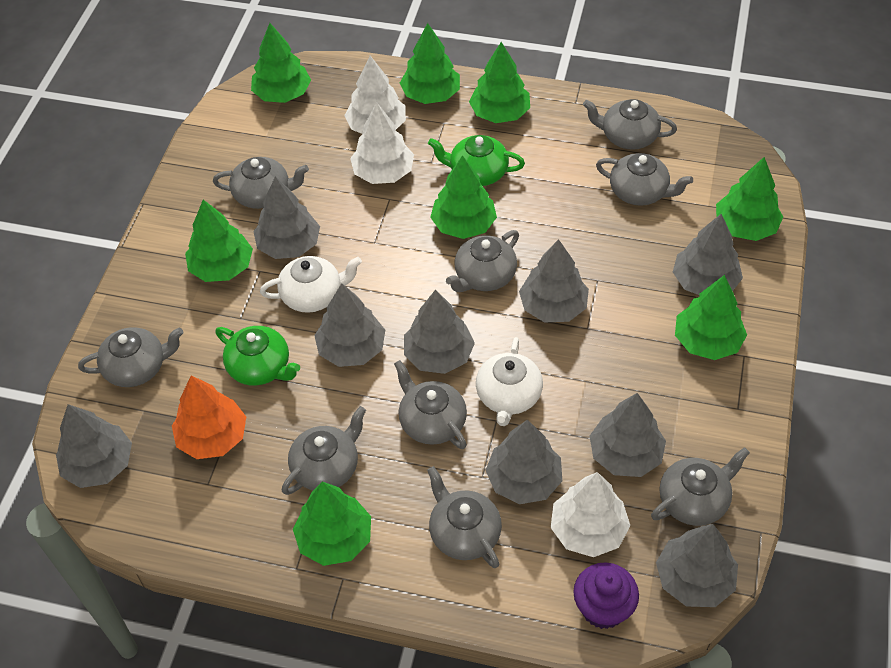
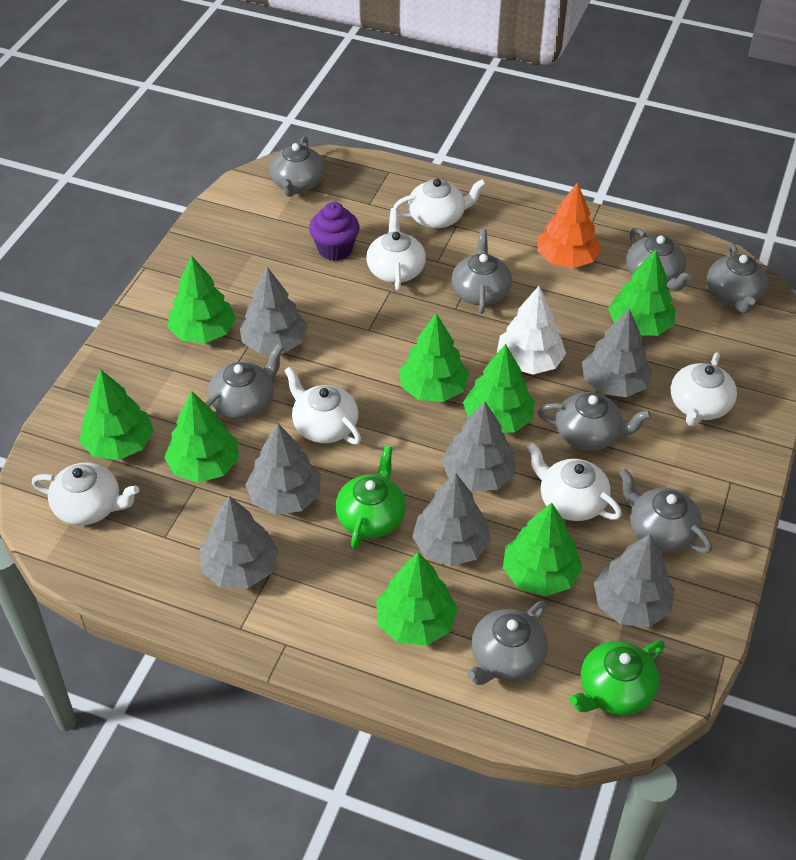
grey teapot: 9 -> 8
grey tree: 9 -> 7
white teapot: 2 -> 6
white tree: 3 -> 1

